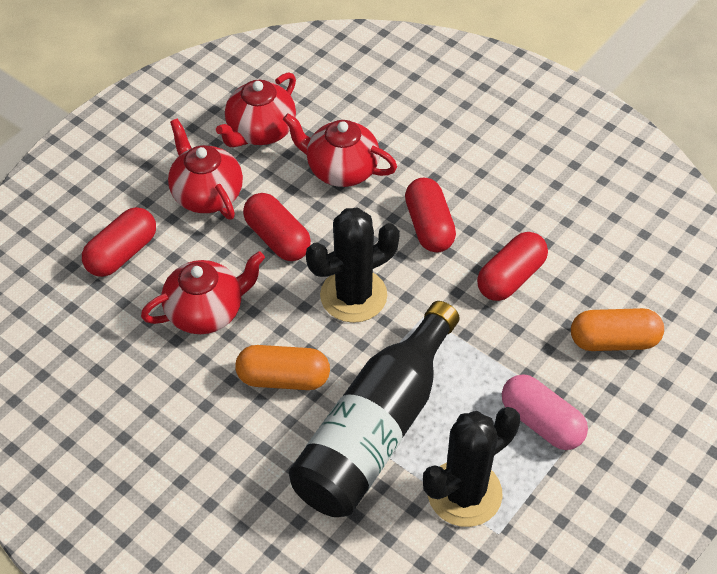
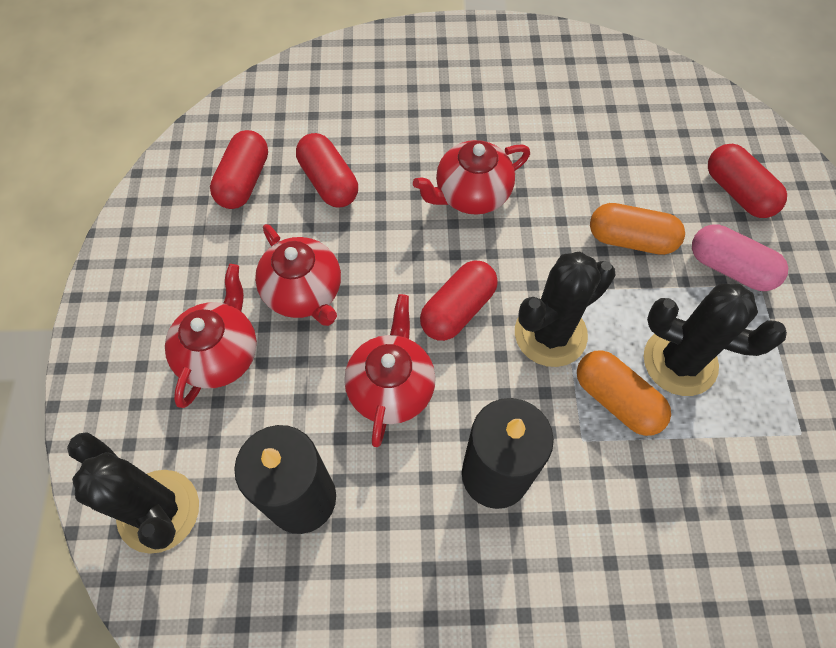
black bottle: 1 -> 0
black cactus: 2 -> 3
black candle: 0 -> 2

